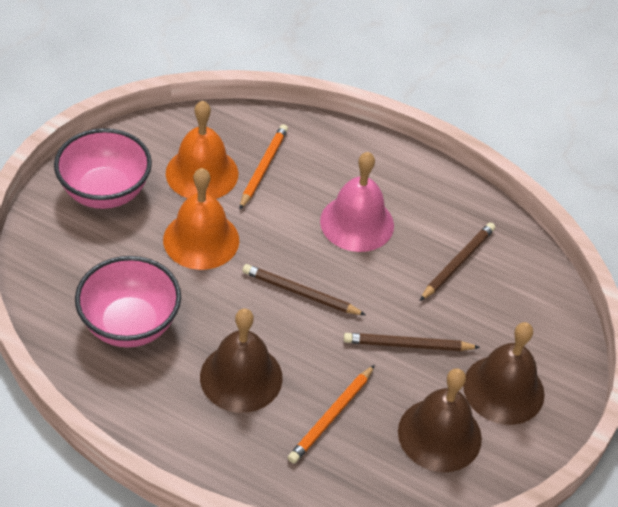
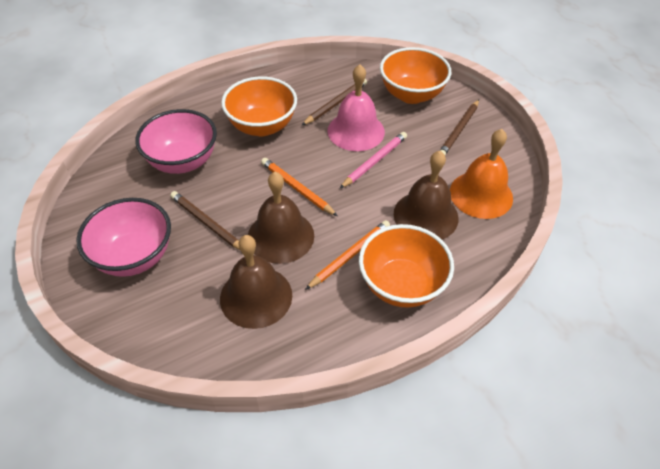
orange bell: 2 -> 1
orange bowl: 0 -> 3
pink pencil: 0 -> 1

